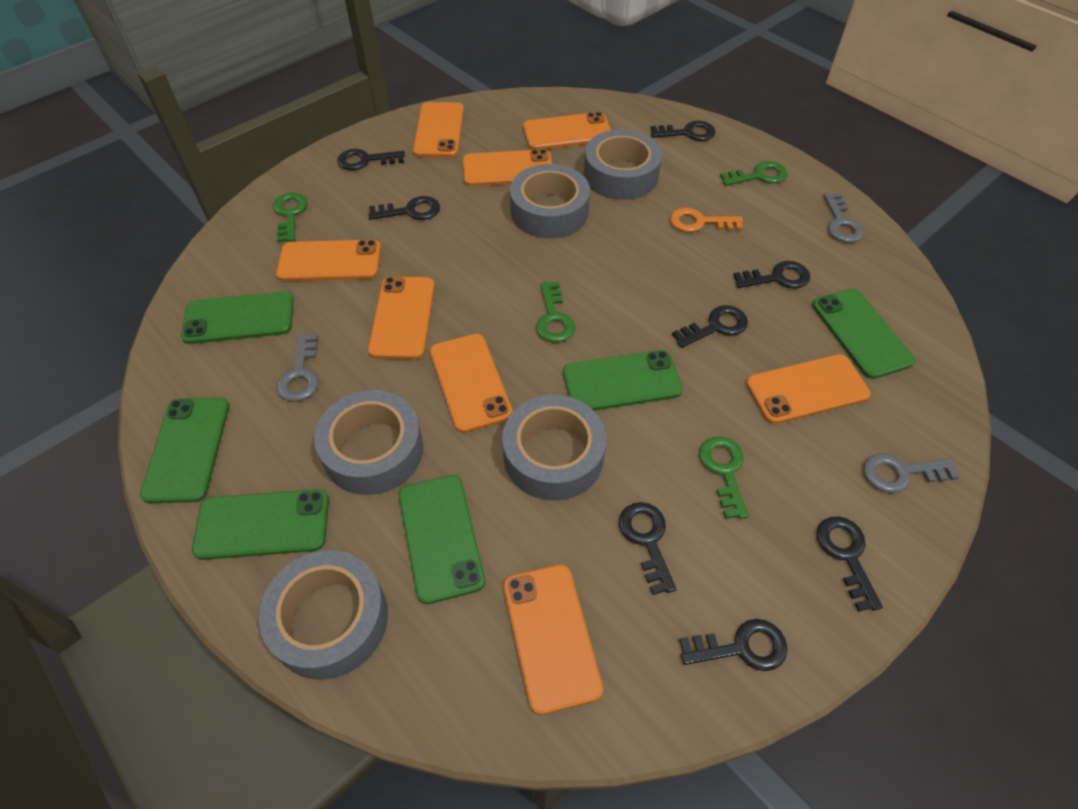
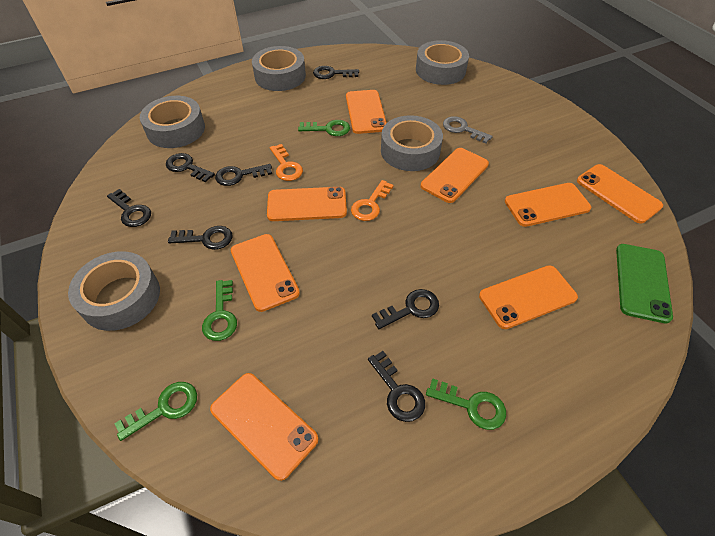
black key: 8 -> 7
green phone: 6 -> 1
grey key: 3 -> 1
orange key: 1 -> 2

